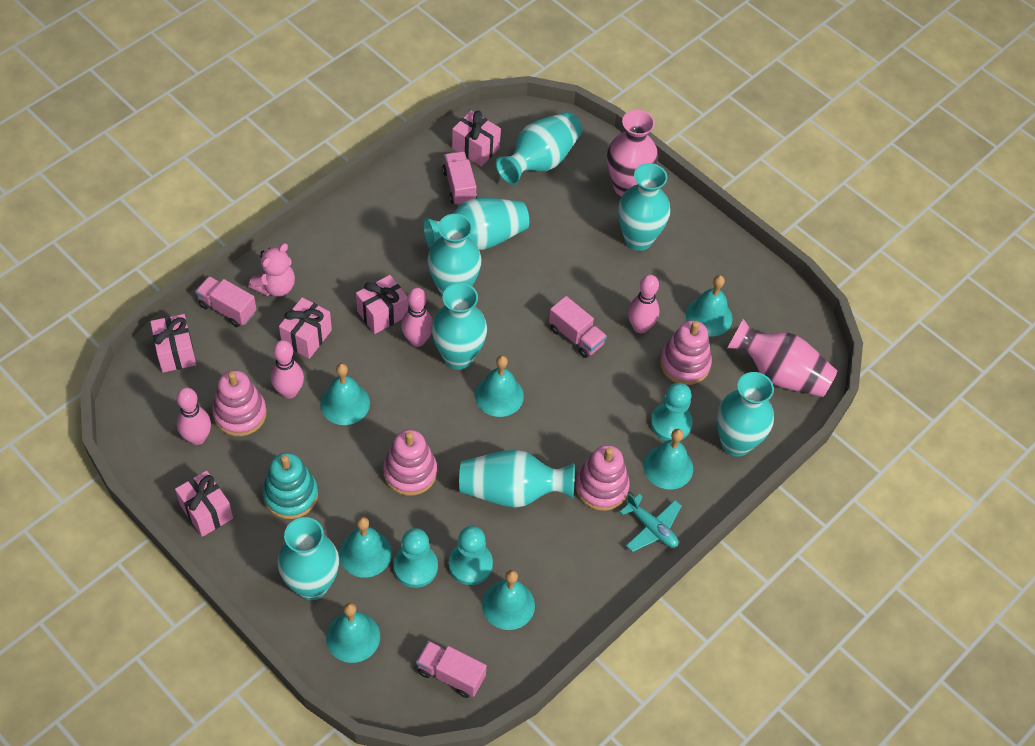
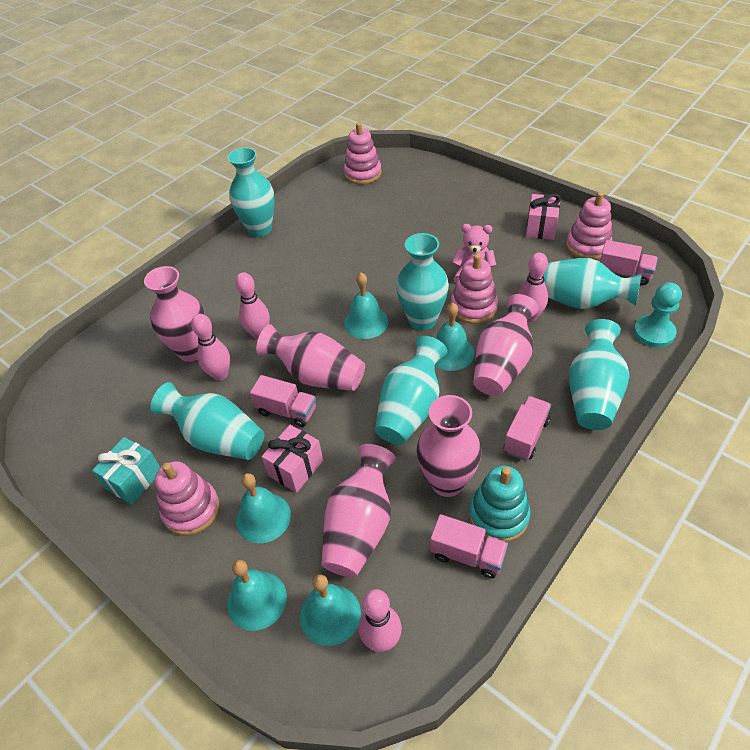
pink gift: 5 -> 2
pink vase: 2 -> 5
turquoise bell: 7 -> 5
turquoise gift: 0 -> 1
turquoise pawn: 3 -> 1
turquoise plane: 1 -> 0
turquoise vase: 8 -> 6

